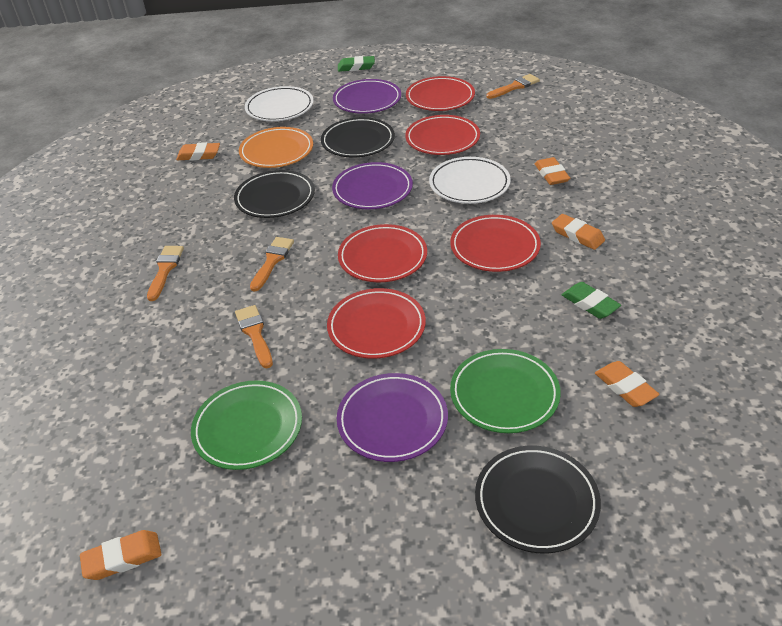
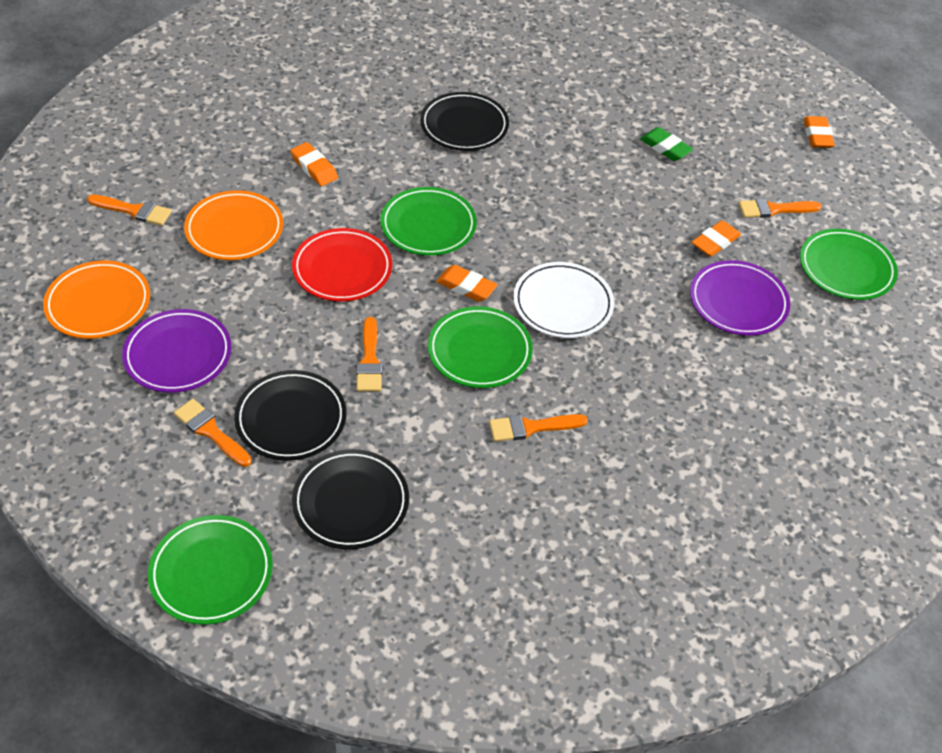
green eraser: 2 -> 1
green plate: 2 -> 4
orange brush: 4 -> 5
orange eraser: 5 -> 4
orange plate: 1 -> 2
purple plate: 3 -> 2
red plate: 5 -> 1
white plate: 2 -> 1

